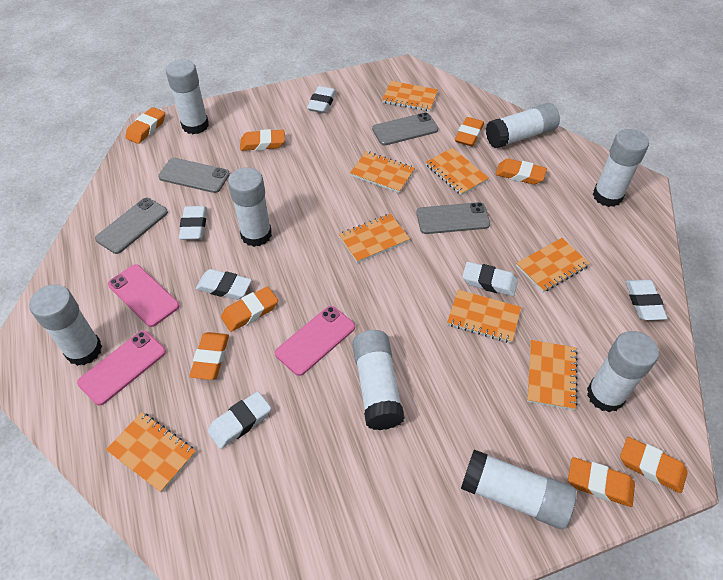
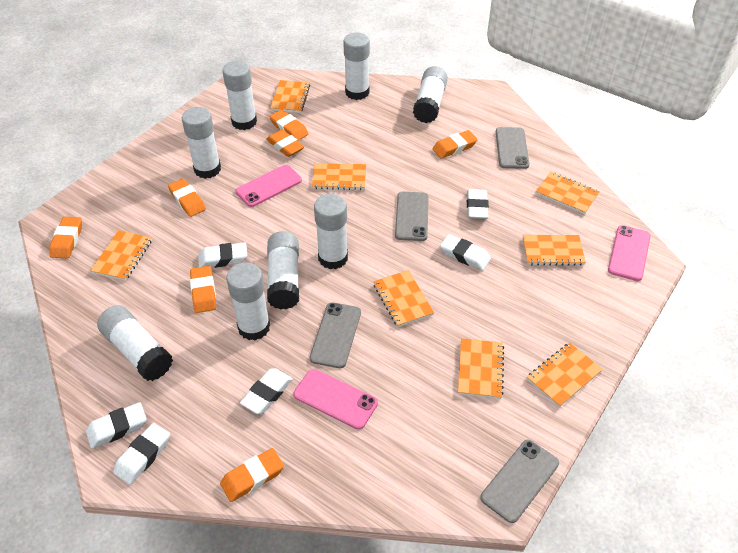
orange eraser: 8 -> 7

